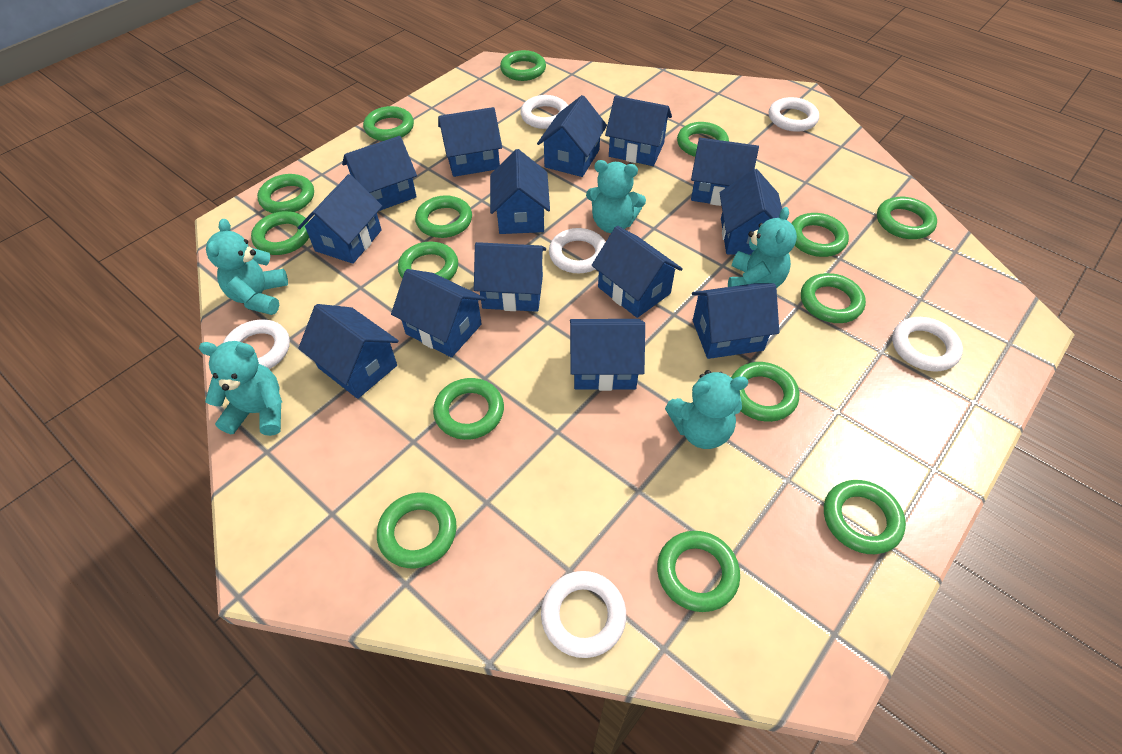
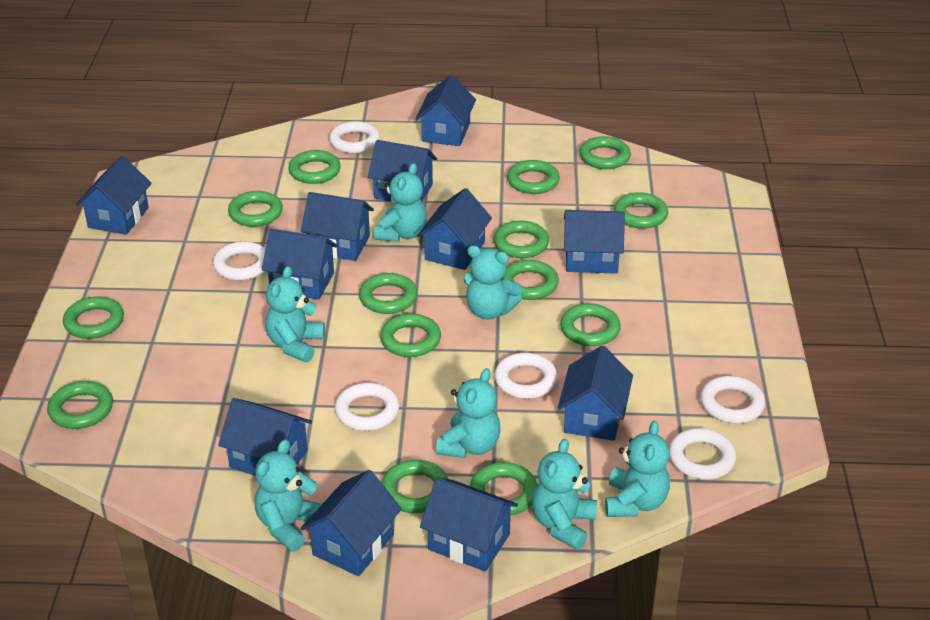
blue house: 14 -> 11
green ring: 15 -> 14
turquoise teddy bear: 5 -> 7

